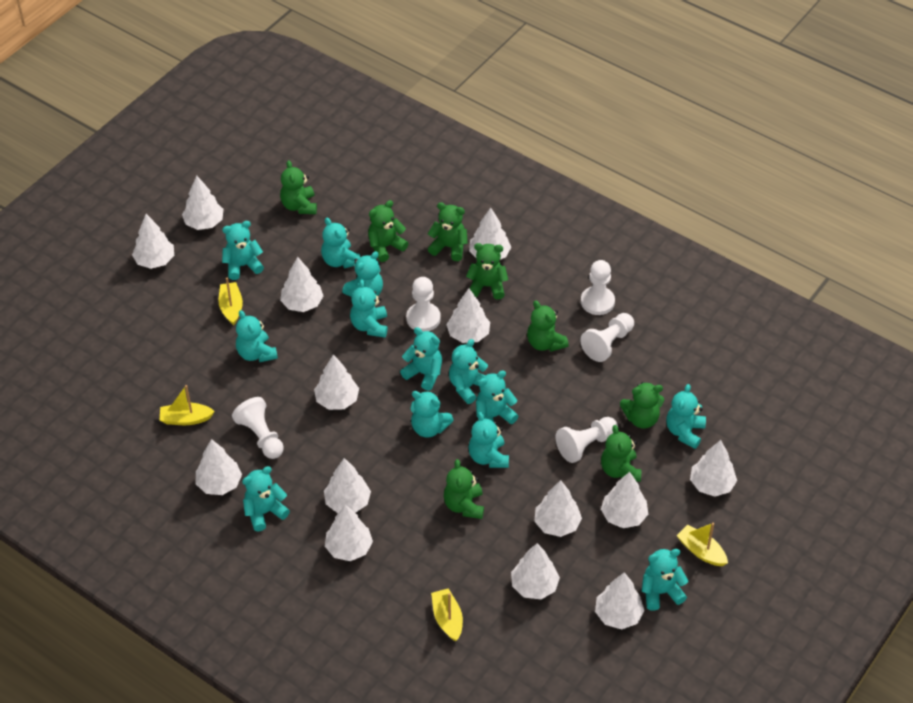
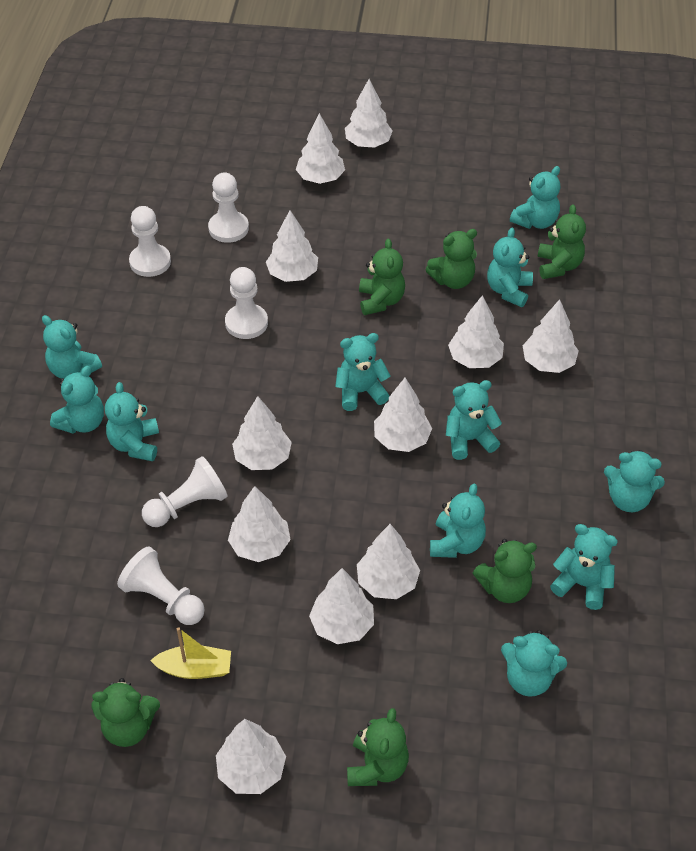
green teddy bear: 8 -> 6
turquoise teddy bear: 13 -> 11
white tree: 14 -> 11
yellow boat: 4 -> 1

